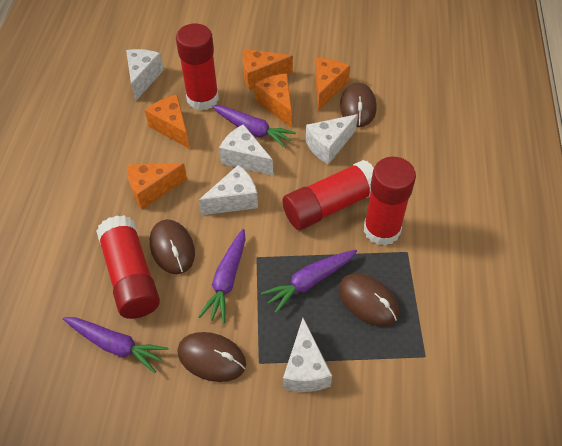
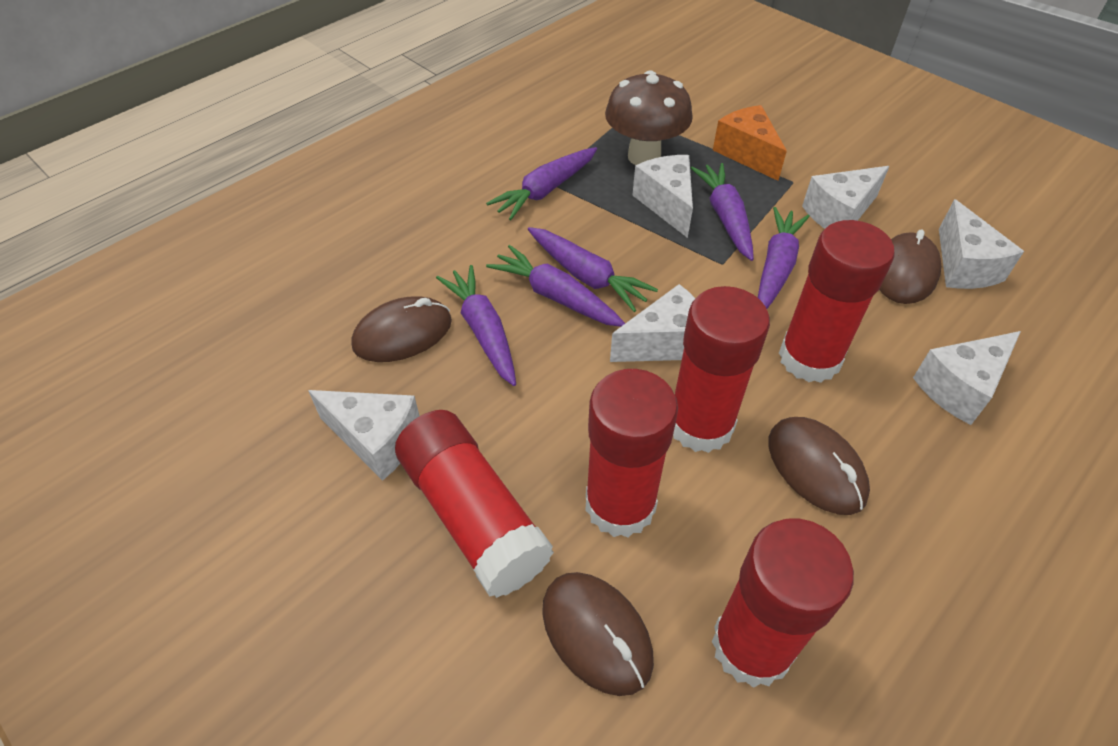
brown mushroom: 0 -> 1
orange cheese: 5 -> 1
purple carrot: 4 -> 6
red glue stick: 4 -> 5
white cheese: 5 -> 6

